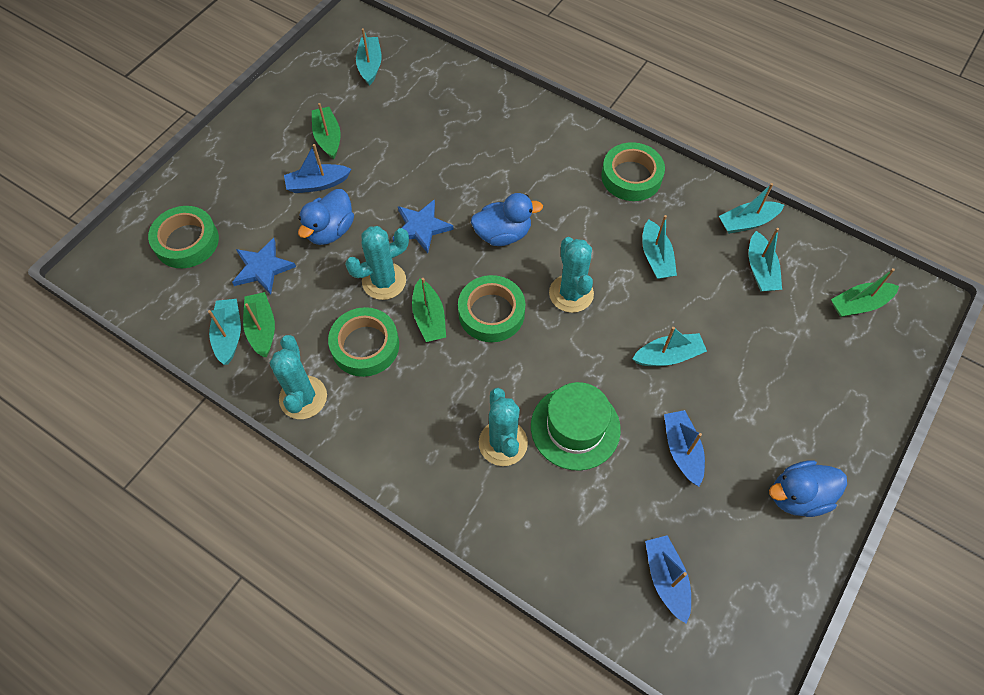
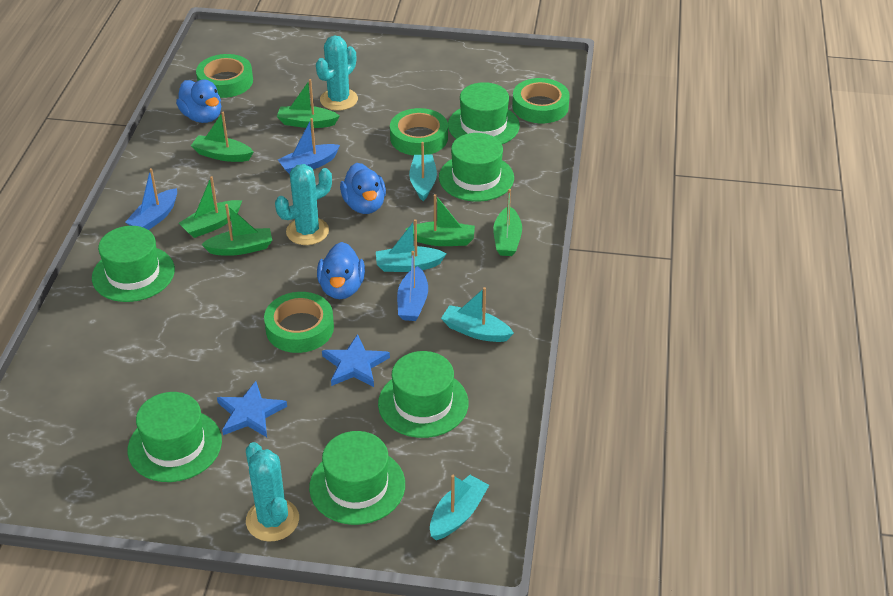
green boat: 4 -> 6
green hat: 1 -> 6
turquoise boat: 6 -> 4
turquoise cactus: 4 -> 3

